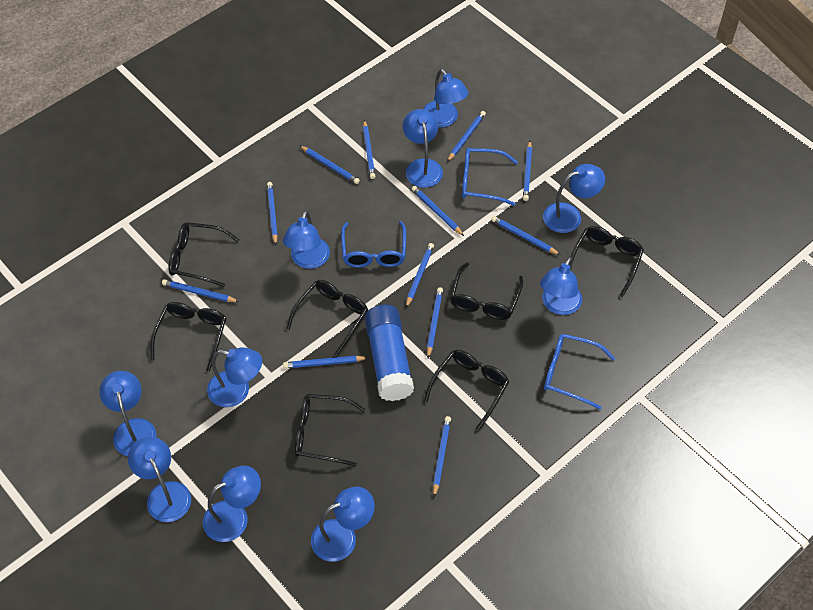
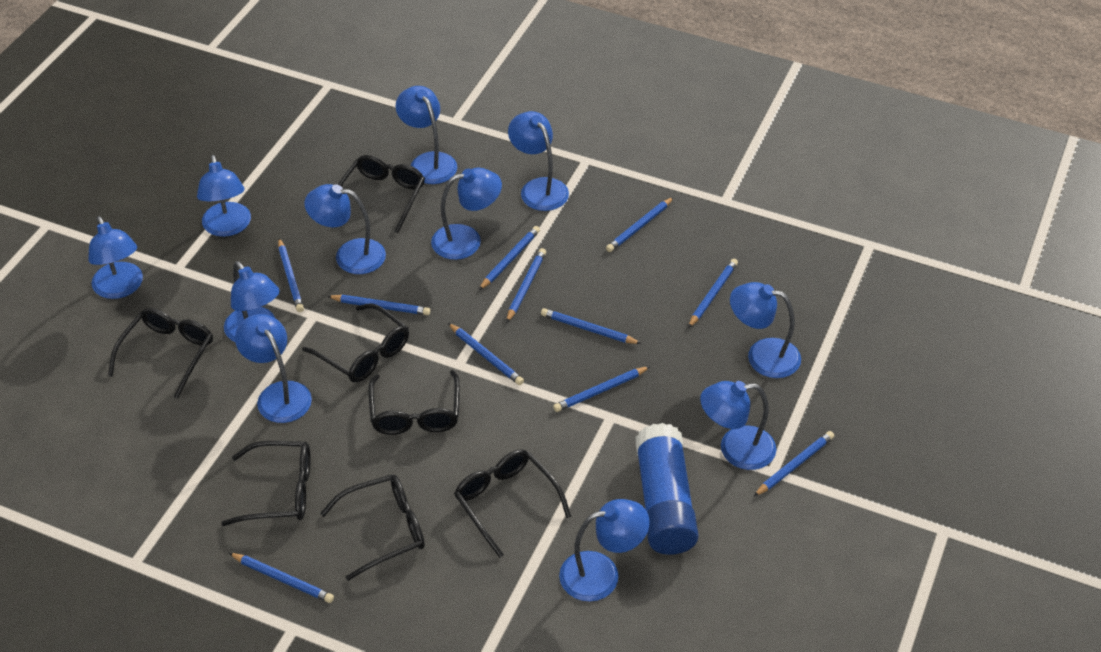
blue glasses: 3 -> 0
blue lamp: 10 -> 11
blue pencil: 12 -> 11

